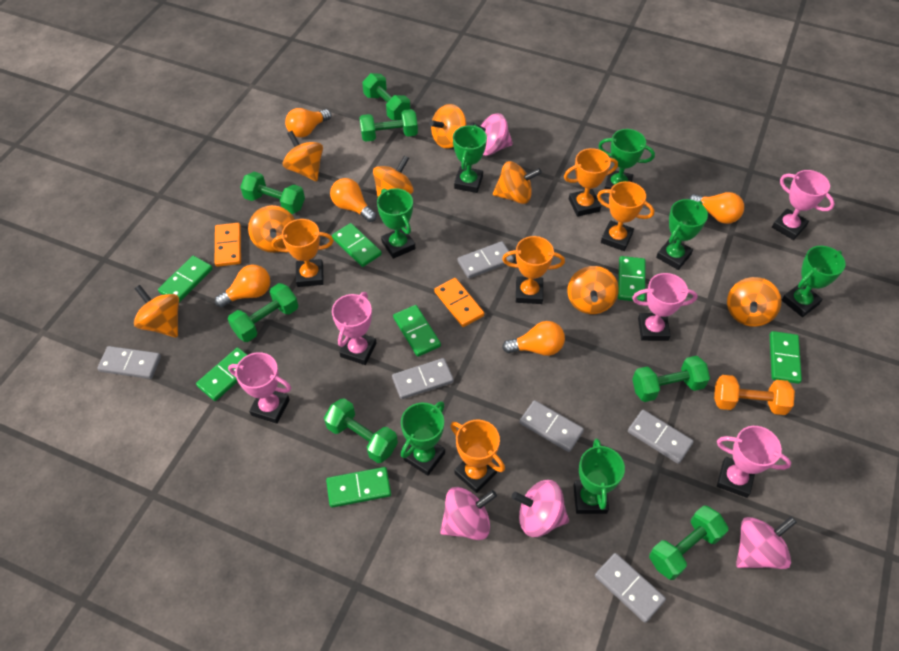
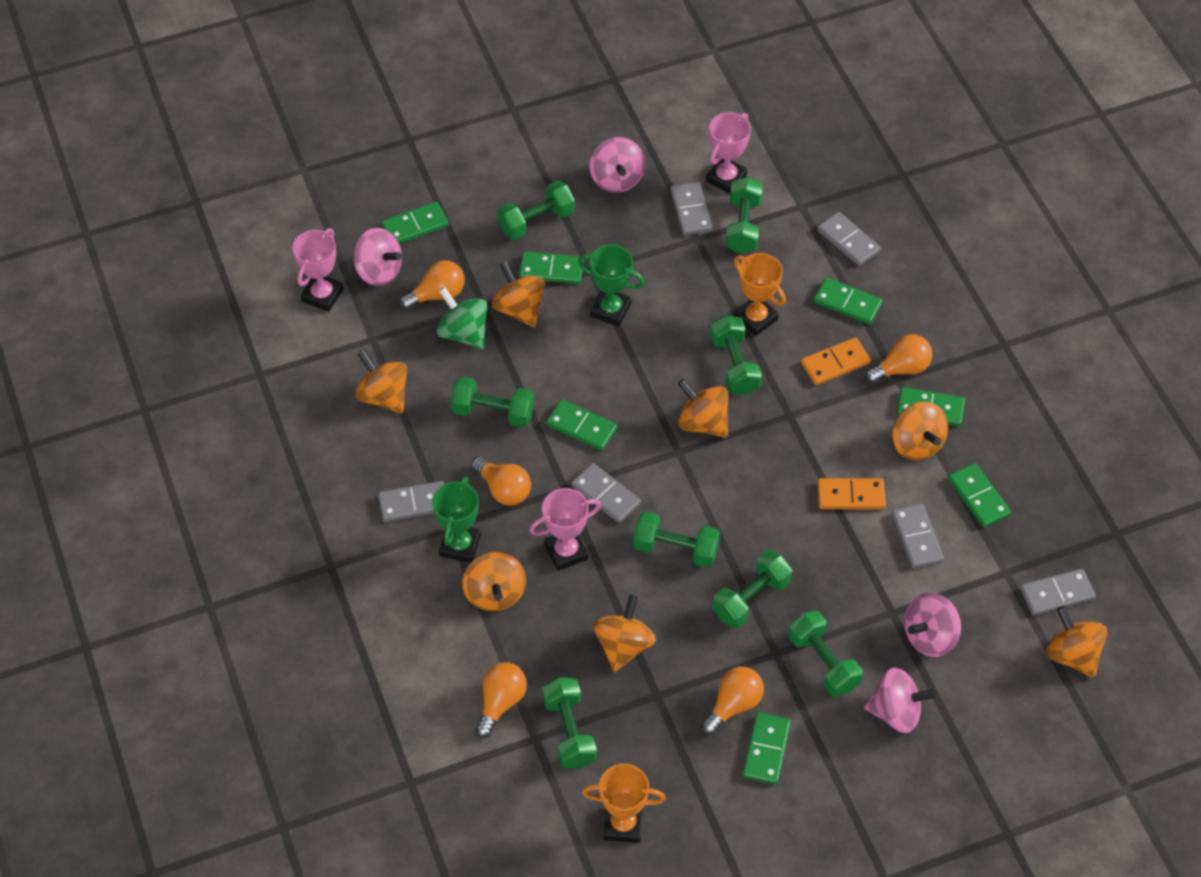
green dumbbell: 7 -> 8
green spinning top: 0 -> 1
green trophy: 7 -> 2
orange dumbbell: 1 -> 0
orange spinning top: 8 -> 7
orange trophy: 5 -> 2
pink trophy: 5 -> 3

